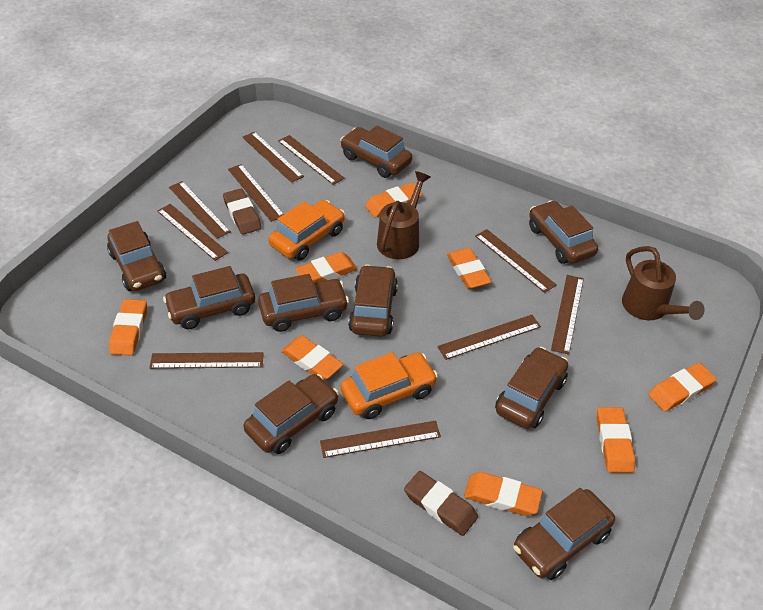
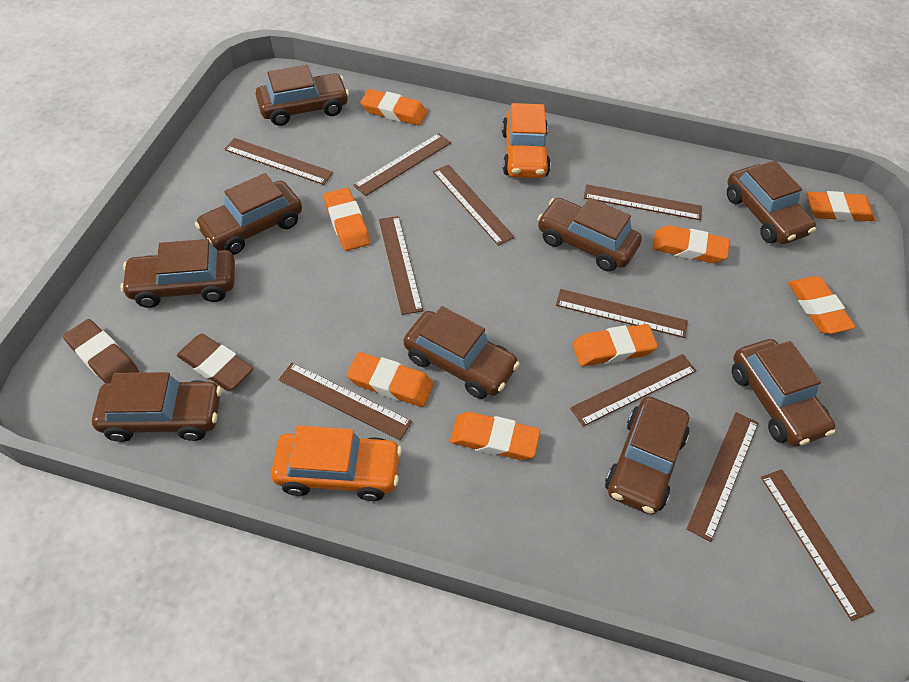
brown watering can: 2 -> 0

